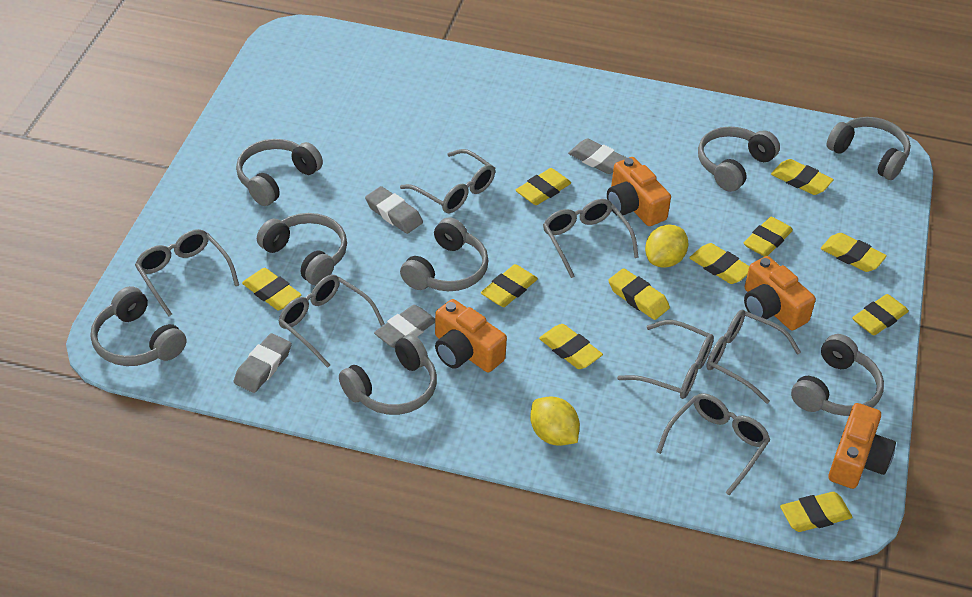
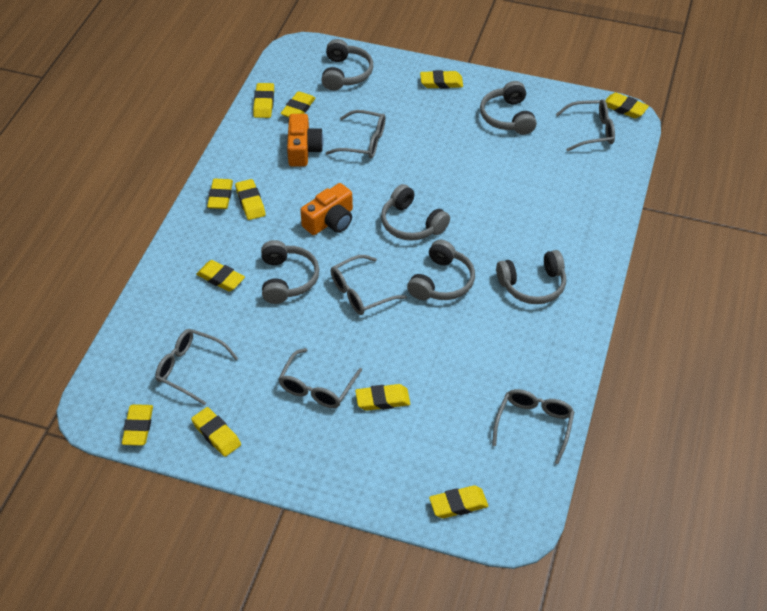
grey eraser: 4 -> 0
grey glasses: 7 -> 6
grey headphones: 8 -> 6
orange camera: 4 -> 2
yellow lemon: 2 -> 0

